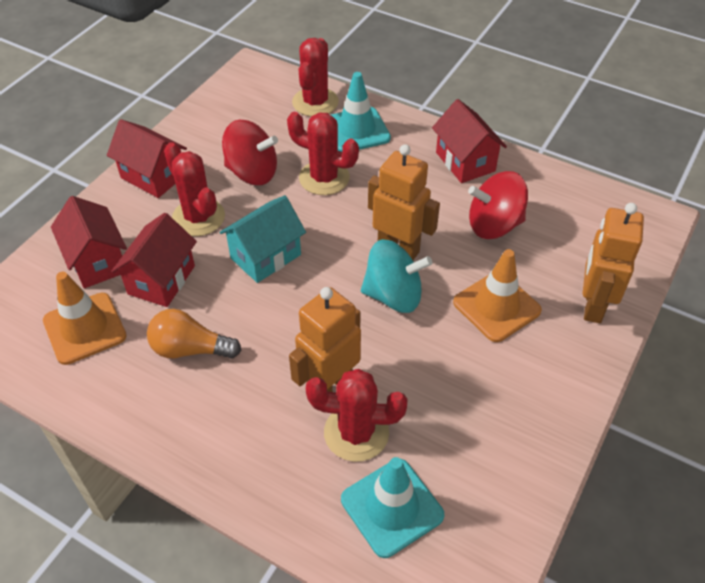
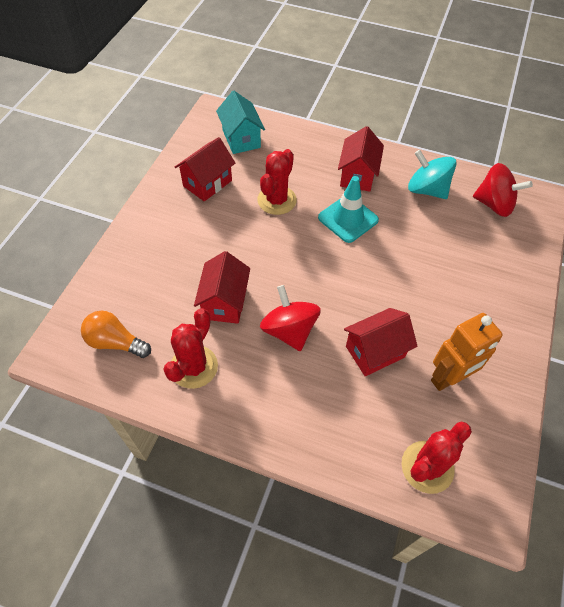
orange robot: 3 -> 1
orange traffic cone: 2 -> 0
red cactus: 4 -> 3
turquoise traffic cone: 2 -> 1

